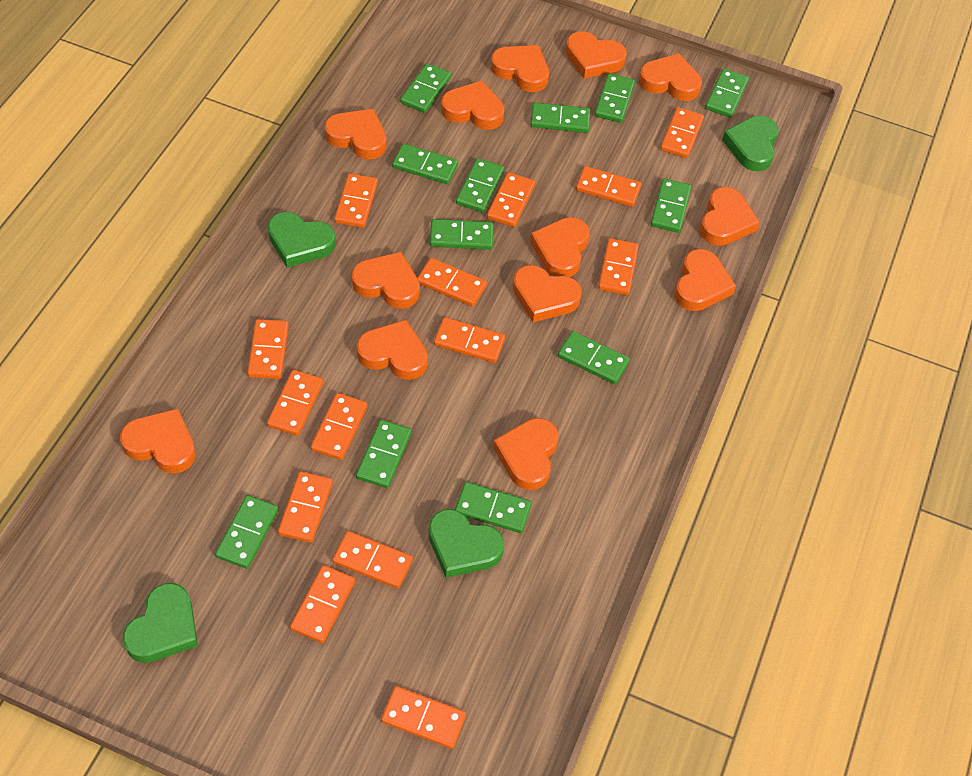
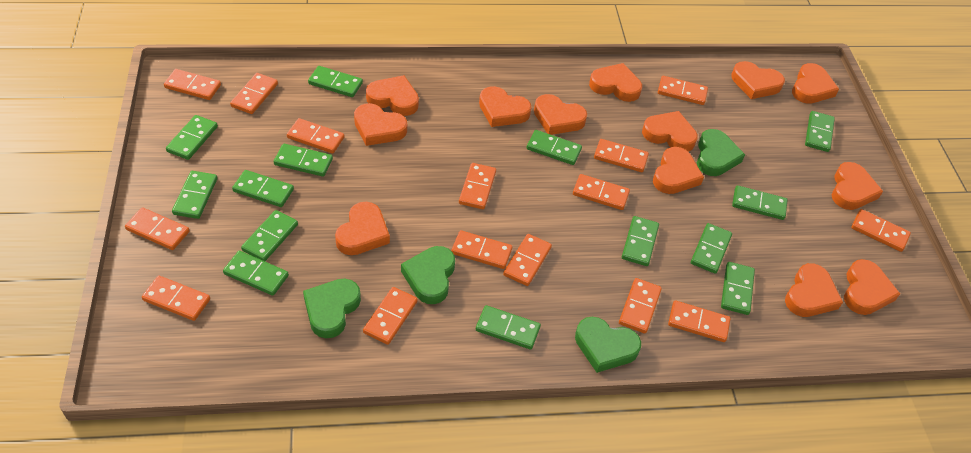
green domino: 12 -> 14
orange domino: 14 -> 15

